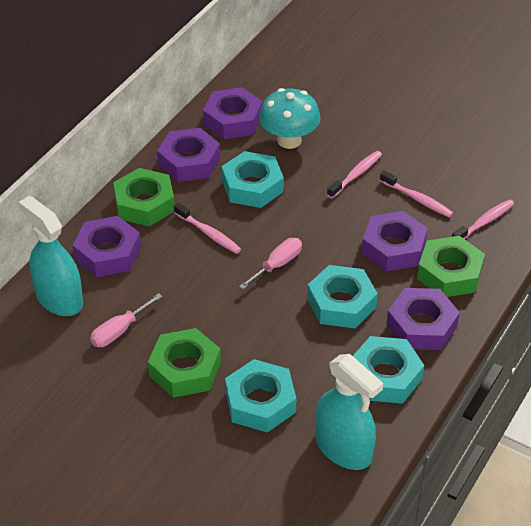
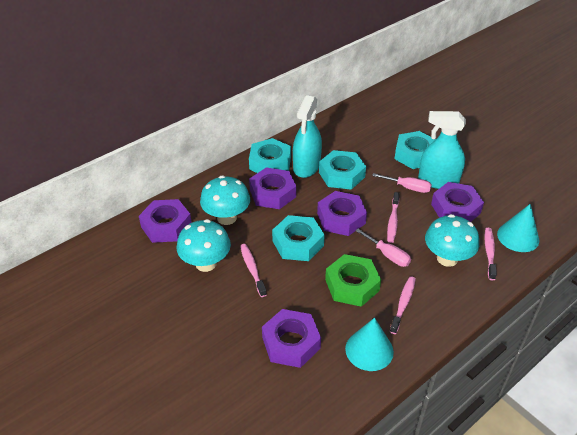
green nut: 3 -> 1
turquoise cone: 0 -> 2
turquoise mushroom: 1 -> 3

